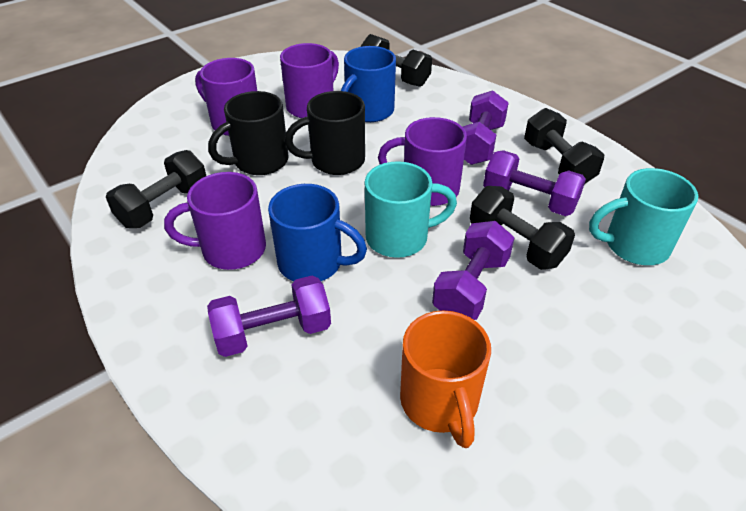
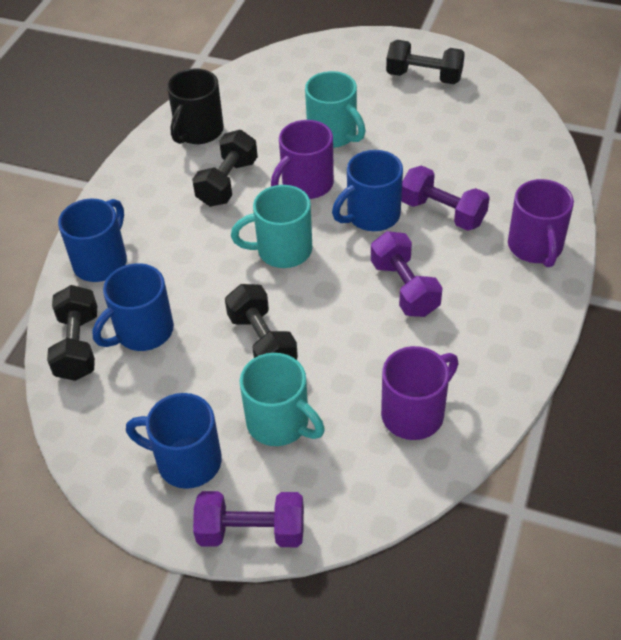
black mug: 2 -> 1
blue mug: 2 -> 4
orange mug: 1 -> 0
purple dumbbell: 4 -> 3
purple mug: 4 -> 3
turquoise mug: 2 -> 3

